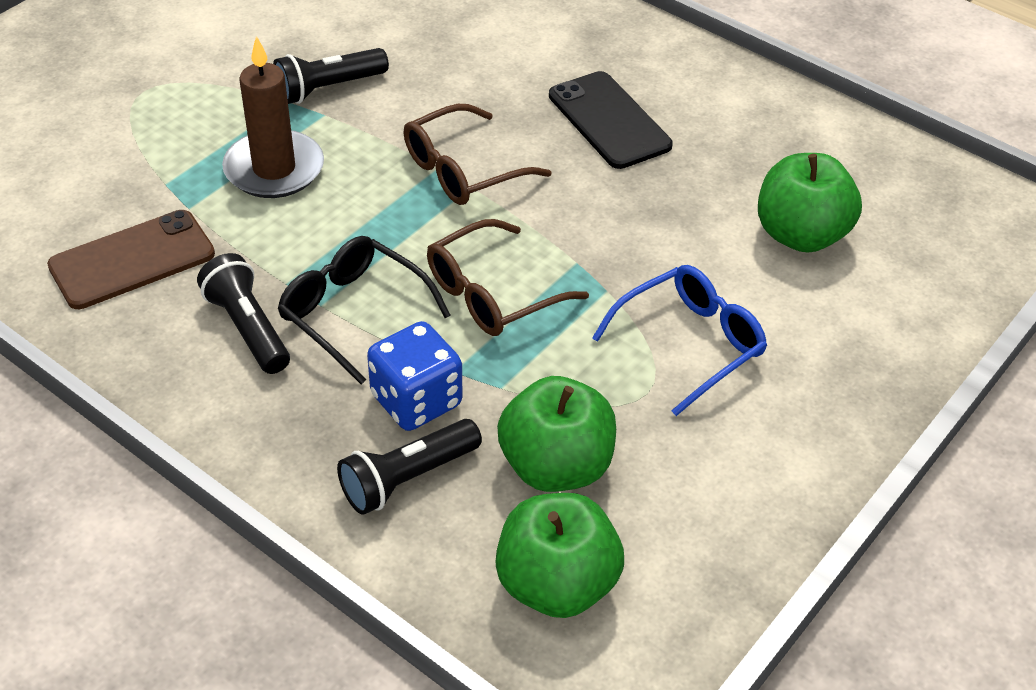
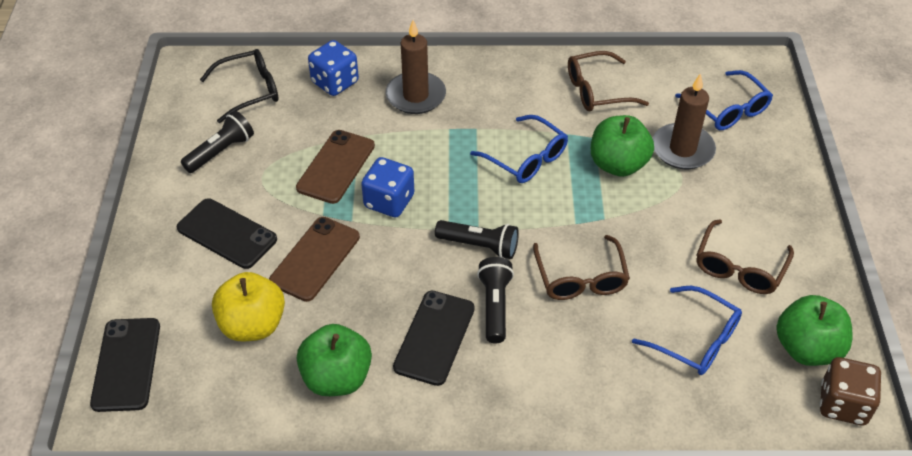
black phone: 1 -> 3
blue dice: 1 -> 2
blue glasses: 1 -> 3
brown candle: 1 -> 2
brown dice: 0 -> 1
brown glasses: 2 -> 3
brown phone: 1 -> 2
yellow apple: 0 -> 1

